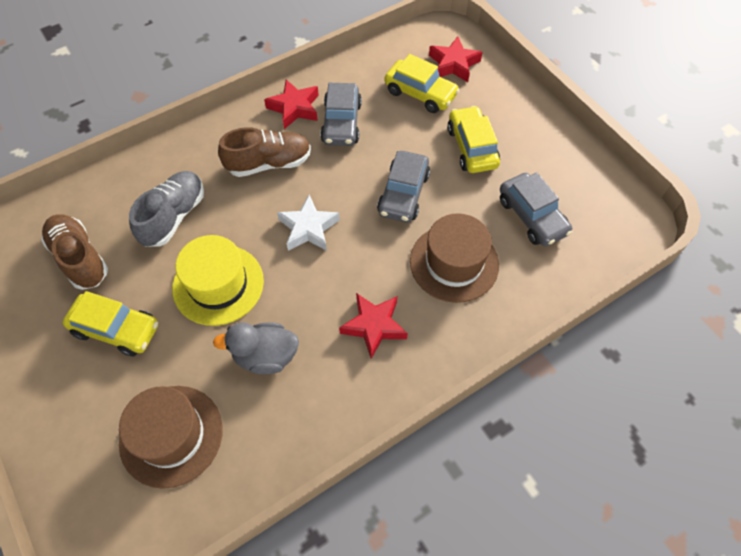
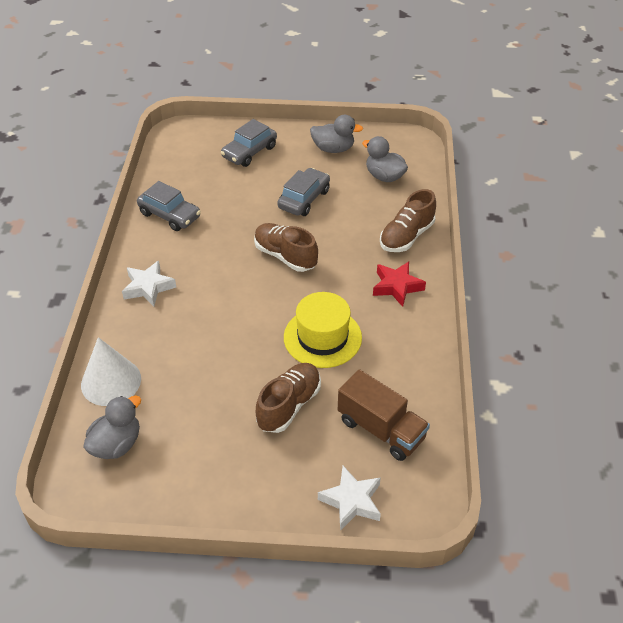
brown hat: 2 -> 0
brown shoe: 2 -> 3
brown truck: 0 -> 1
grey duck: 1 -> 3
grey shoe: 1 -> 0
red star: 3 -> 1
white cone: 0 -> 1
white star: 1 -> 2
yellow car: 3 -> 0

